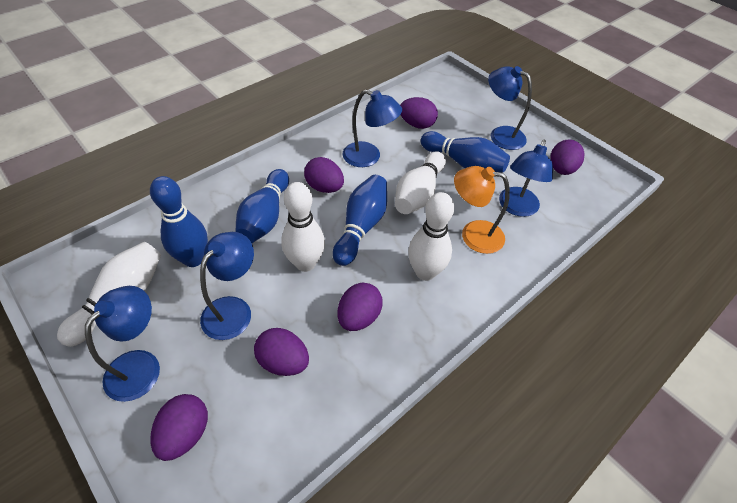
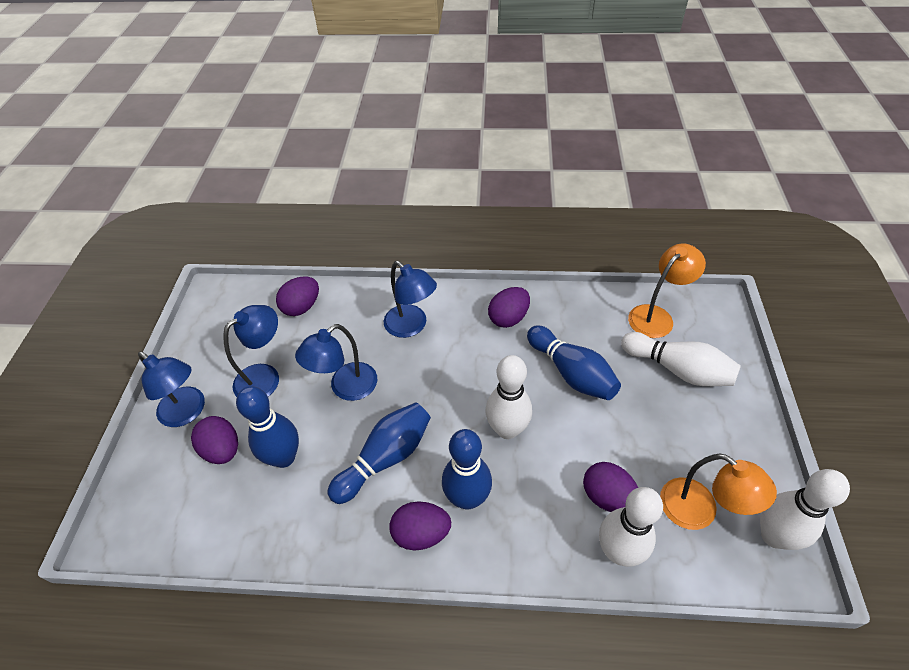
blue lamp: 5 -> 4
orange lamp: 1 -> 2
purple egg: 6 -> 5

